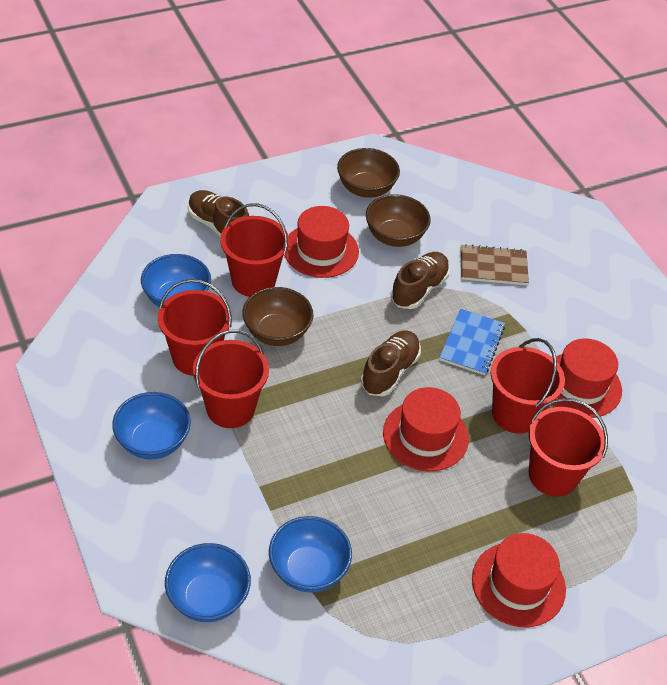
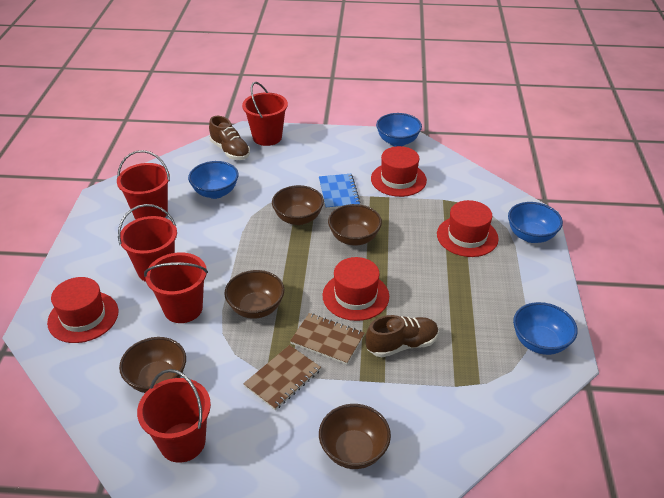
brown bowl: 3 -> 5
brown notebook: 1 -> 2
brown shoe: 3 -> 2

